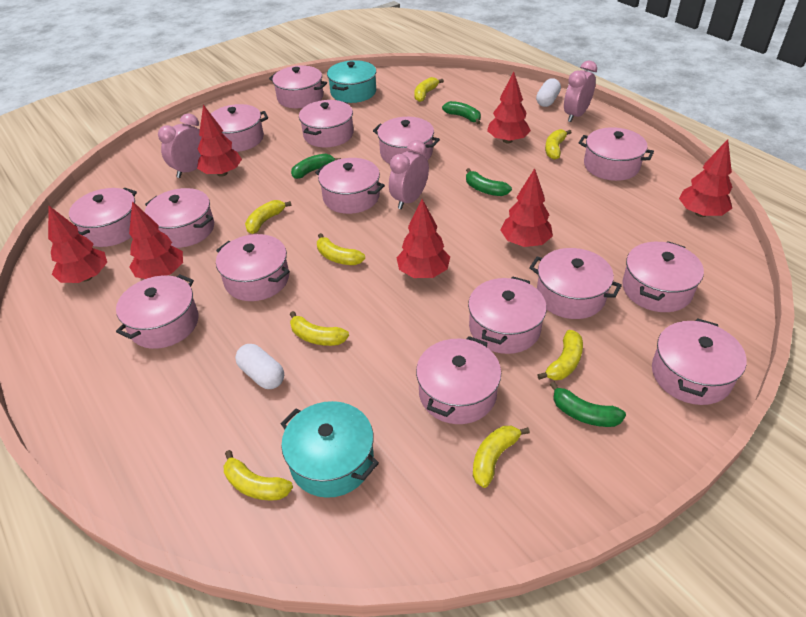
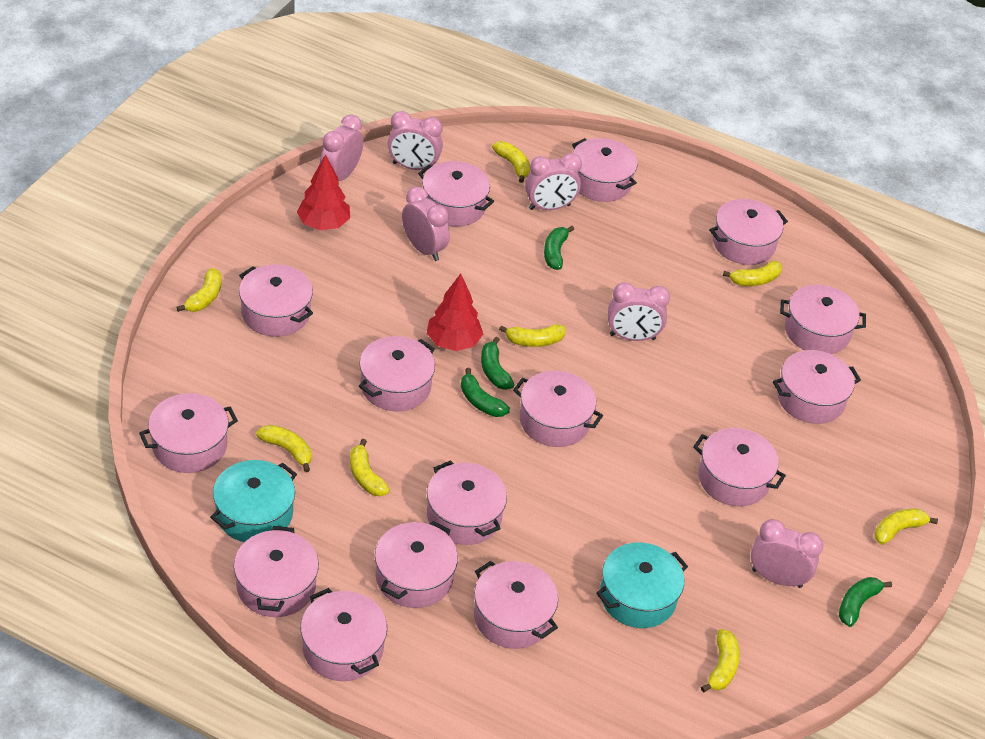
pink clock: 3 -> 6
red tree: 7 -> 2
white capsule: 2 -> 0

